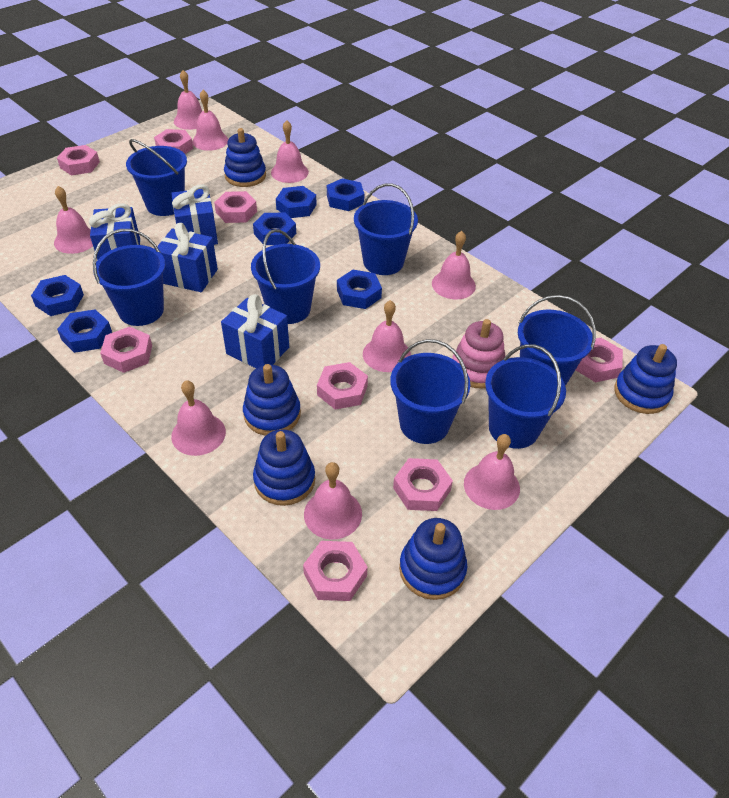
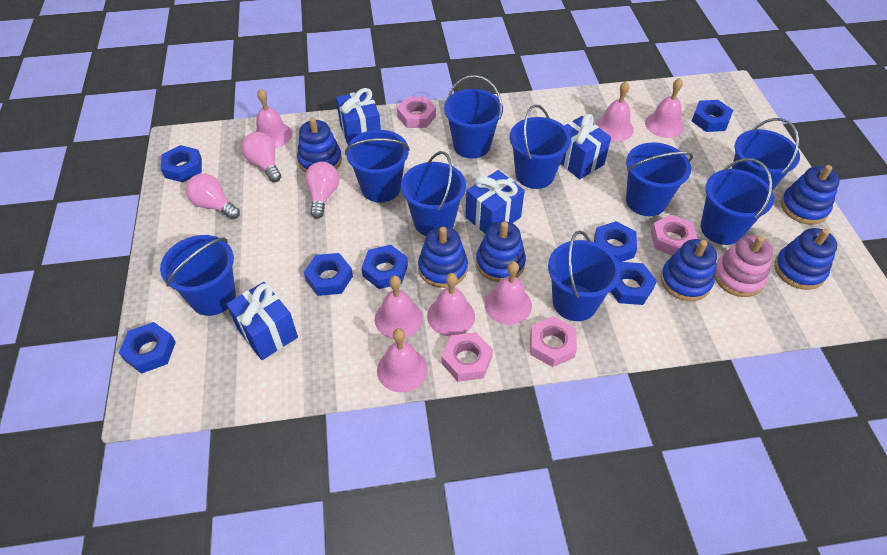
blue bucket: 7 -> 9
blue nut: 6 -> 7
blue stacking toy: 5 -> 6
pink bell: 9 -> 7
pink light bulb: 0 -> 3
pink nut: 8 -> 4

